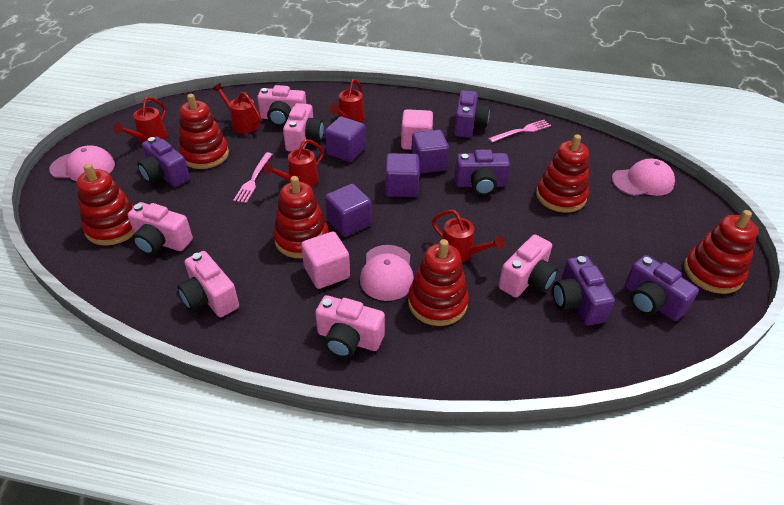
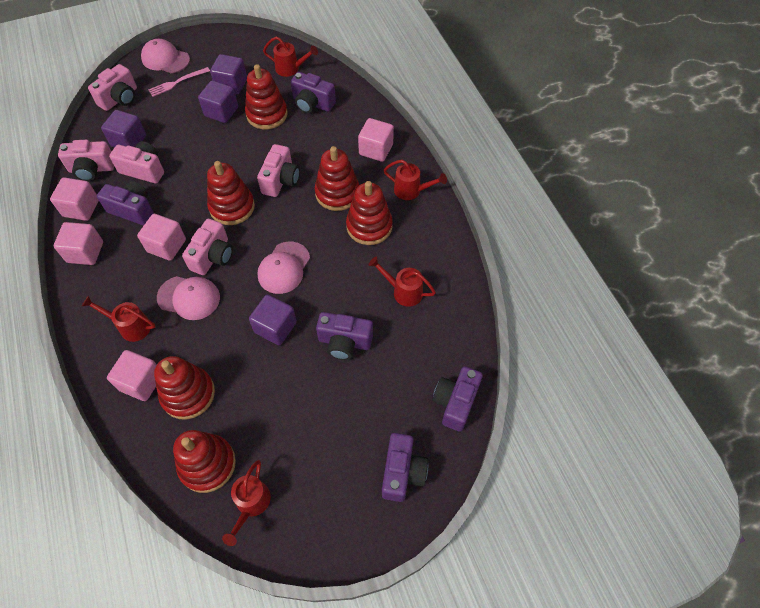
pink camera: 6 -> 5
pink cube: 2 -> 5
pink fork: 2 -> 1

